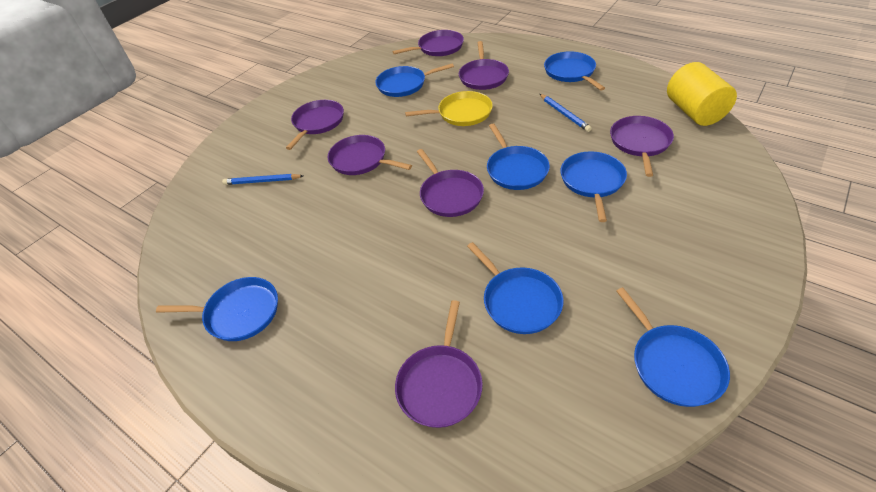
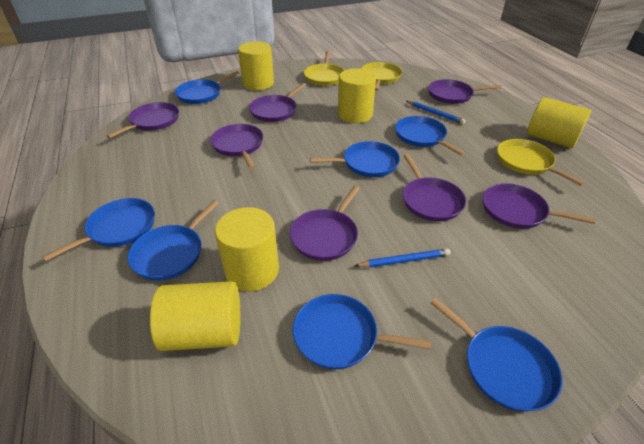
yellow cylinder: 1 -> 5
yellow pan: 1 -> 3

